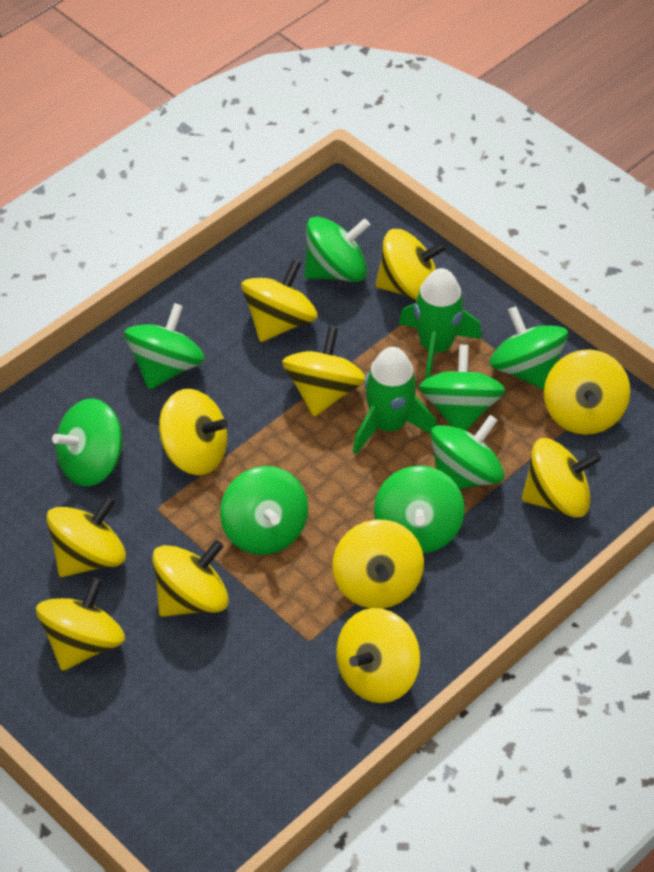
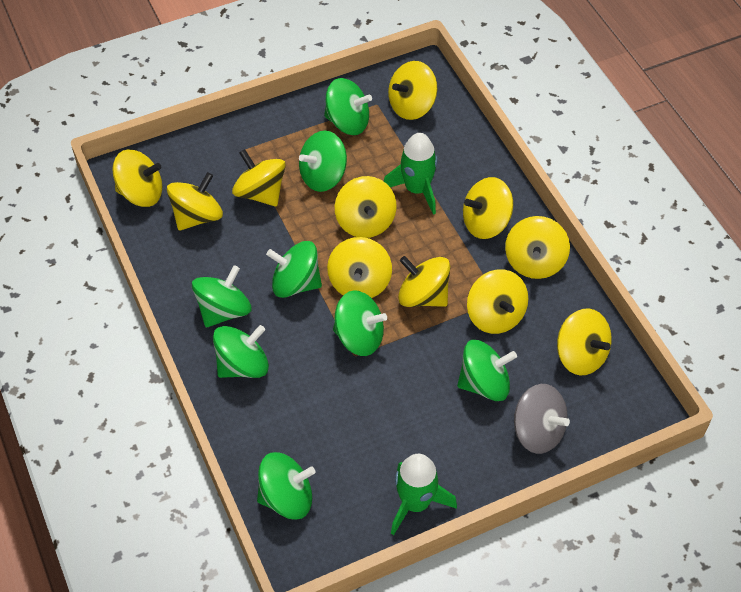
grey spinning top: 0 -> 1

